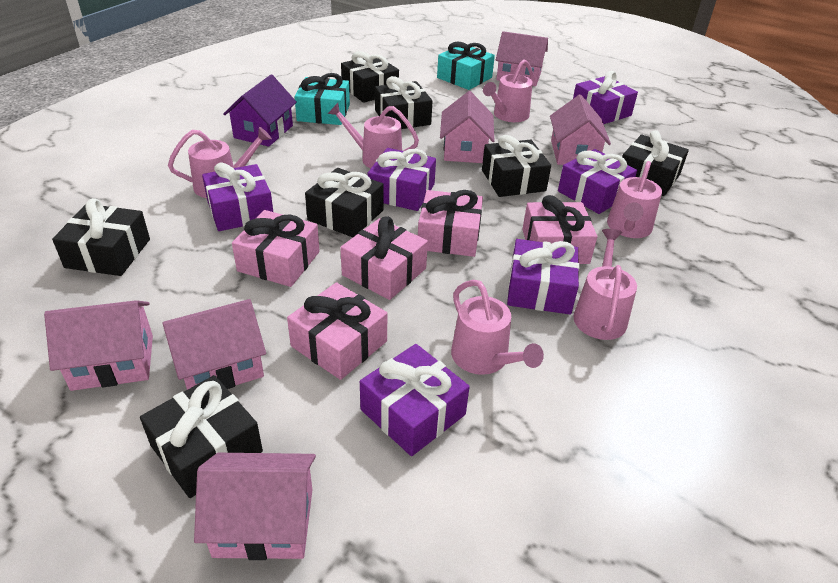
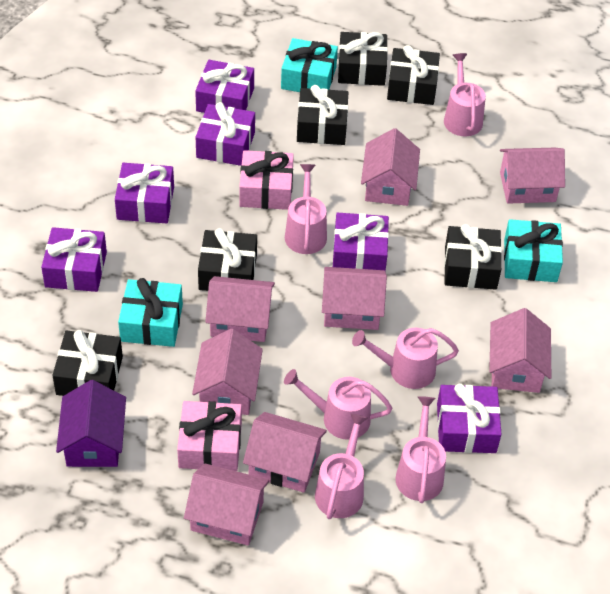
black gift: 7 -> 6
pink gift: 5 -> 2
pink house: 6 -> 8
turquoise gift: 2 -> 3

